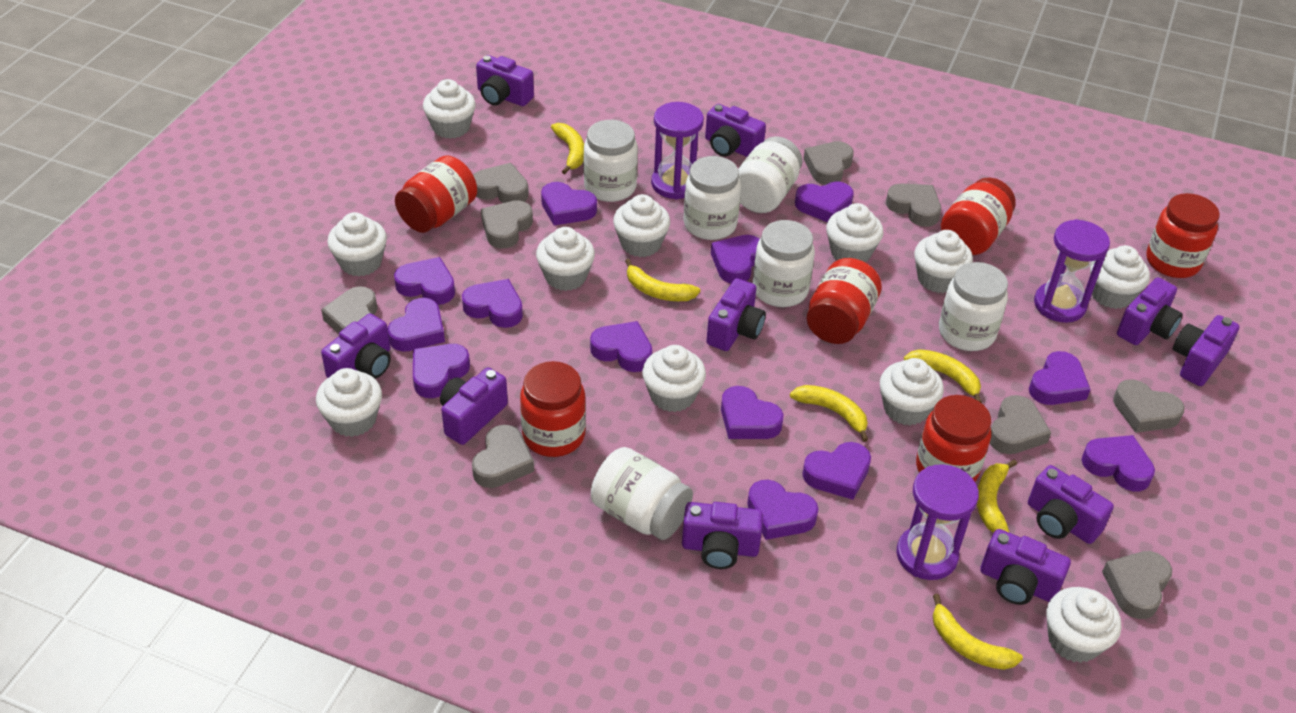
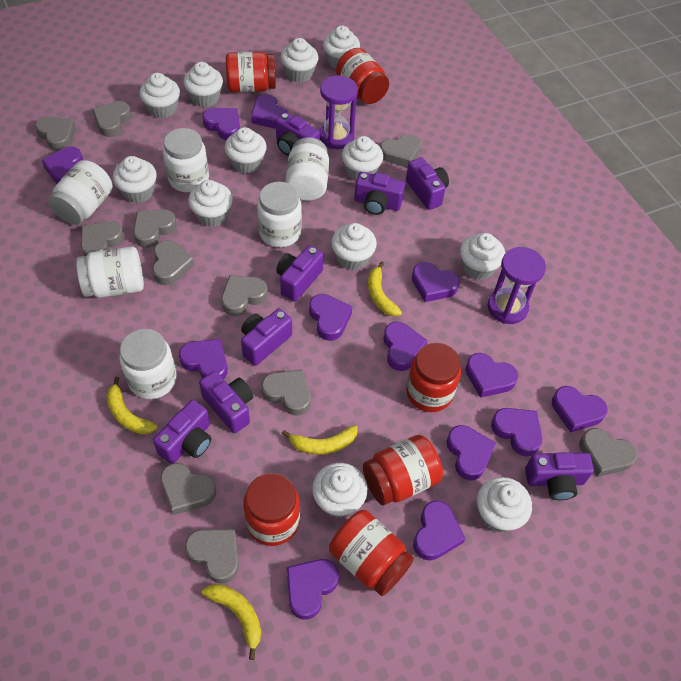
grey heart: 9 -> 11
purple camera: 10 -> 8
purple hourglass: 3 -> 2
white cupcake: 11 -> 12
yellow banana: 6 -> 4

